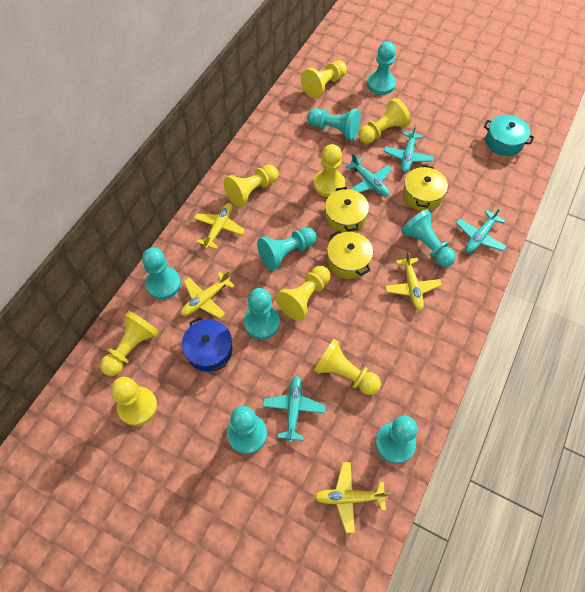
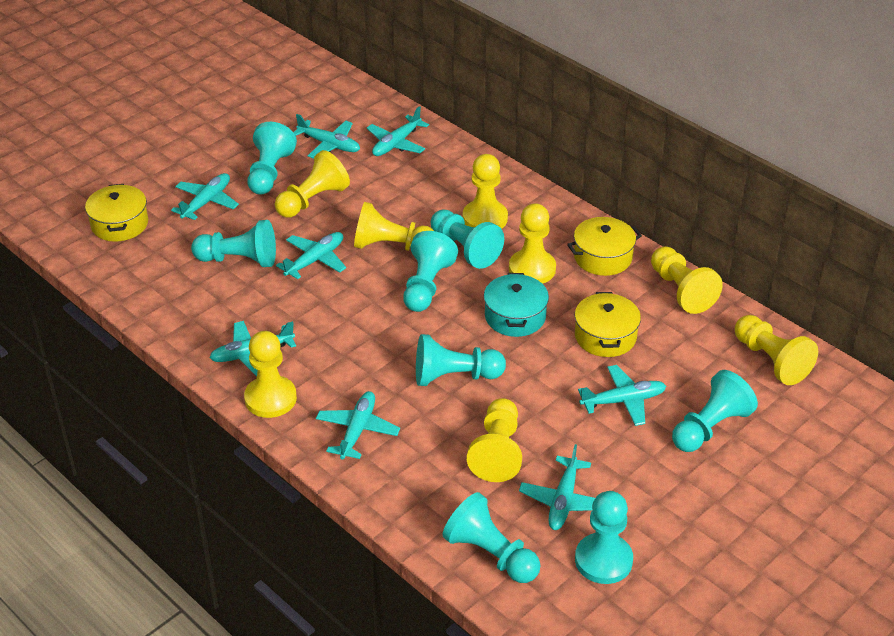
blue pot: 1 -> 0
turquoise plane: 4 -> 8
yellow plane: 4 -> 0

